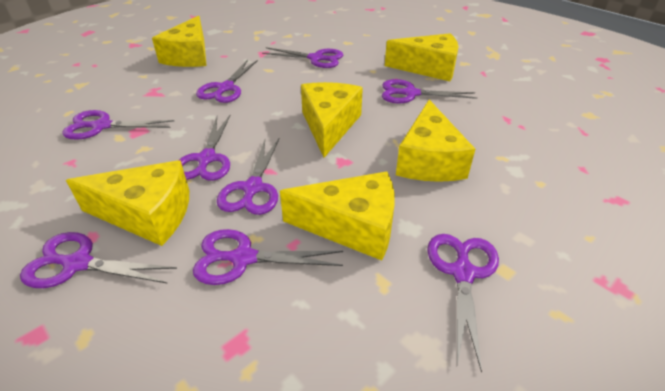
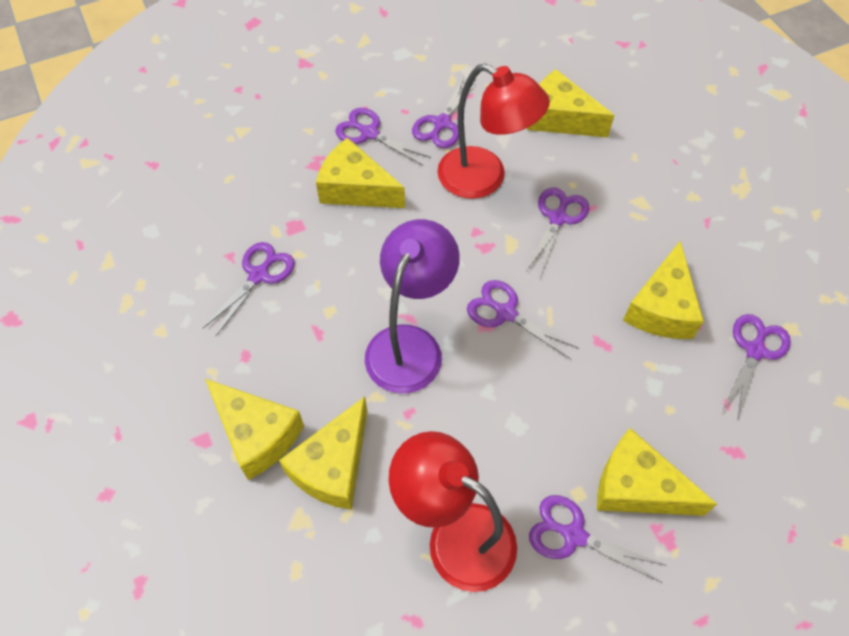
purple lamp: 0 -> 1
purple scissors: 9 -> 7
red lamp: 0 -> 2

